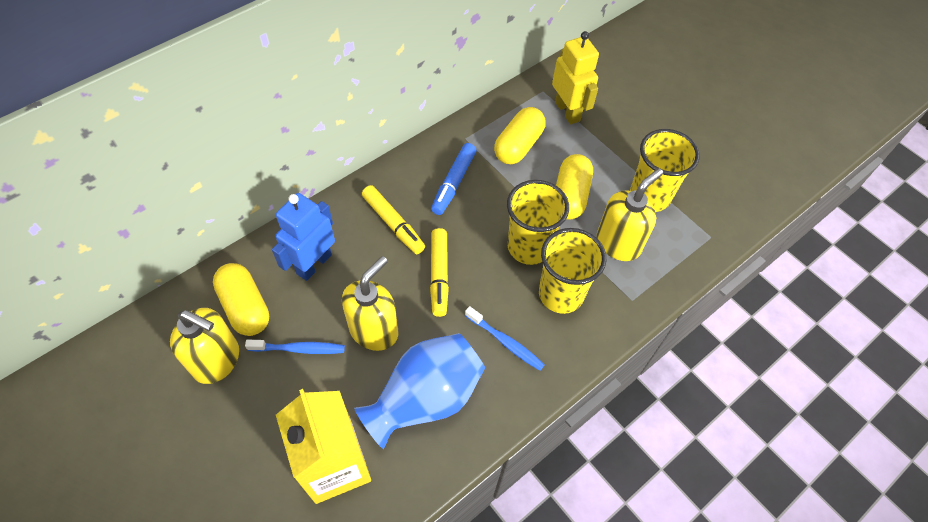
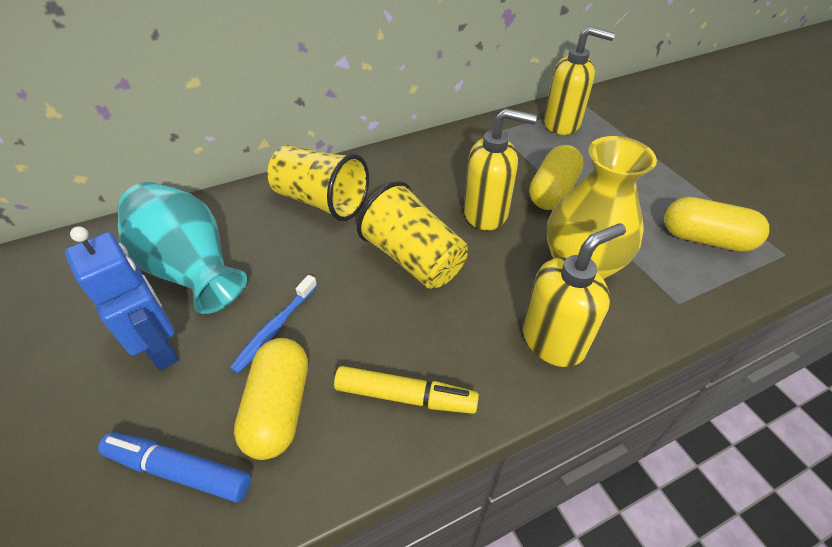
blue toothbrush: 2 -> 1
blue vase: 1 -> 0
turquoise vase: 0 -> 1
yellow carton: 1 -> 0
yellow cup: 3 -> 2
yellow marker: 2 -> 1
yellow robot: 1 -> 0
yellow vase: 0 -> 1

